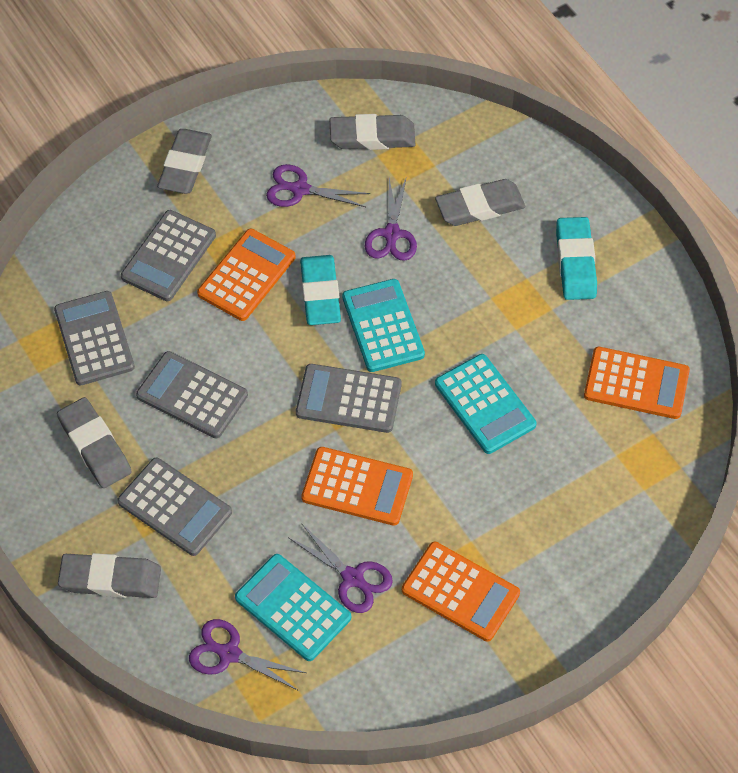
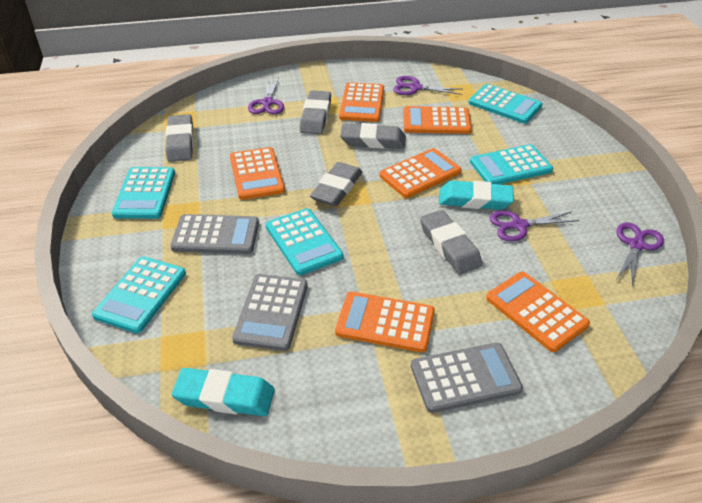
grey calculator: 5 -> 3
orange calculator: 4 -> 6
turquoise calculator: 3 -> 5

